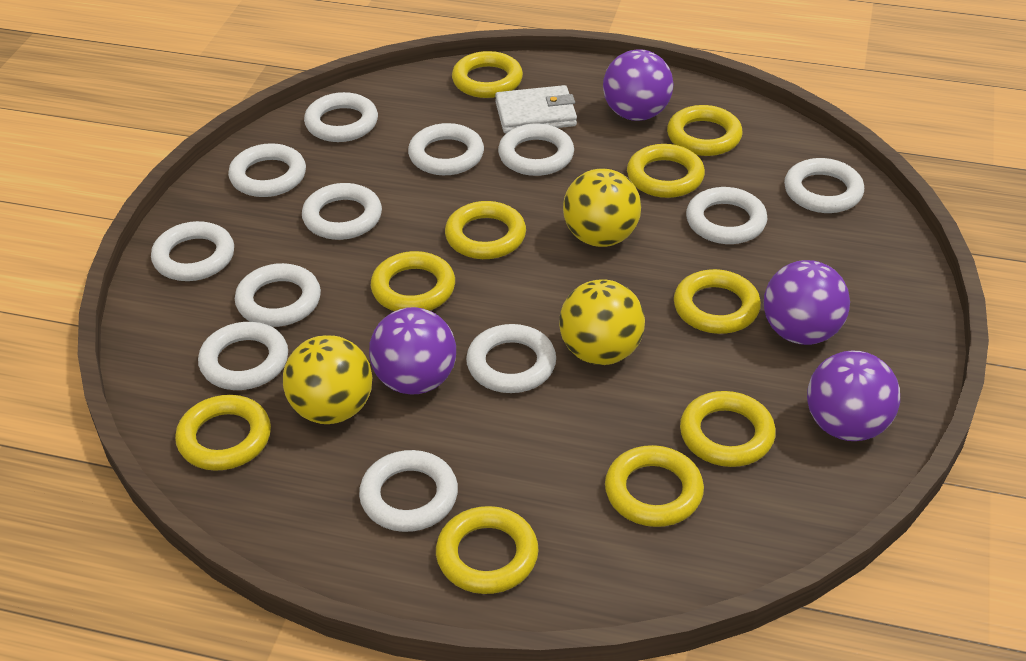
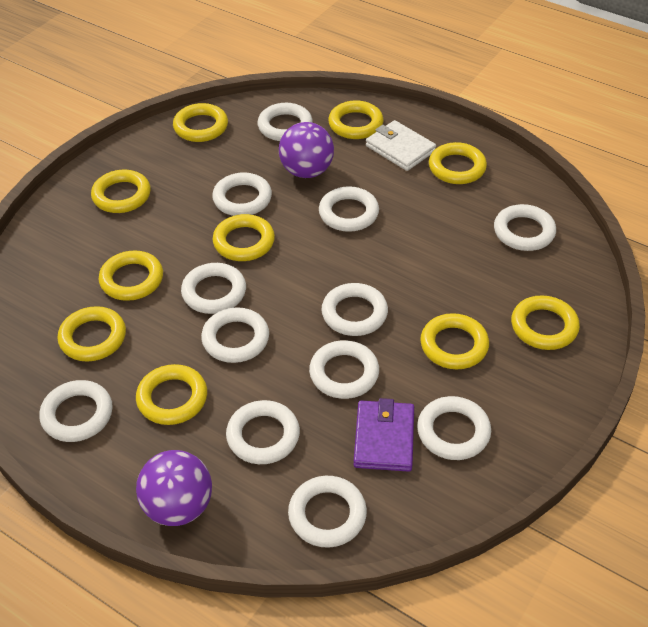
purple ball: 4 -> 2
purple wallet: 0 -> 1
yellow ball: 3 -> 0

